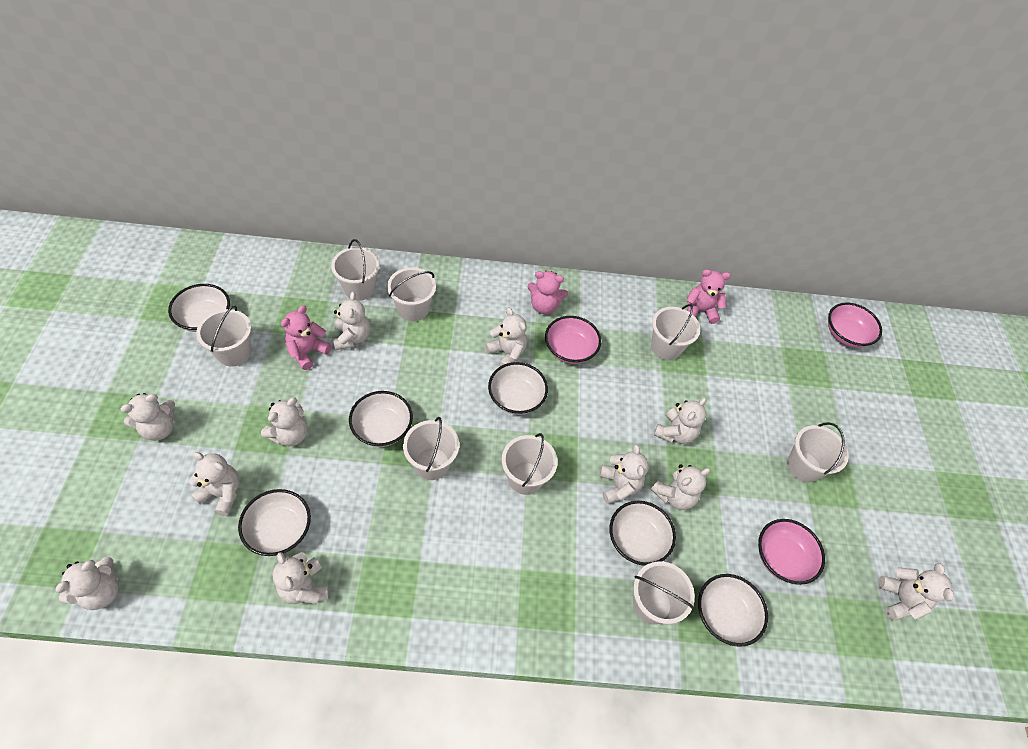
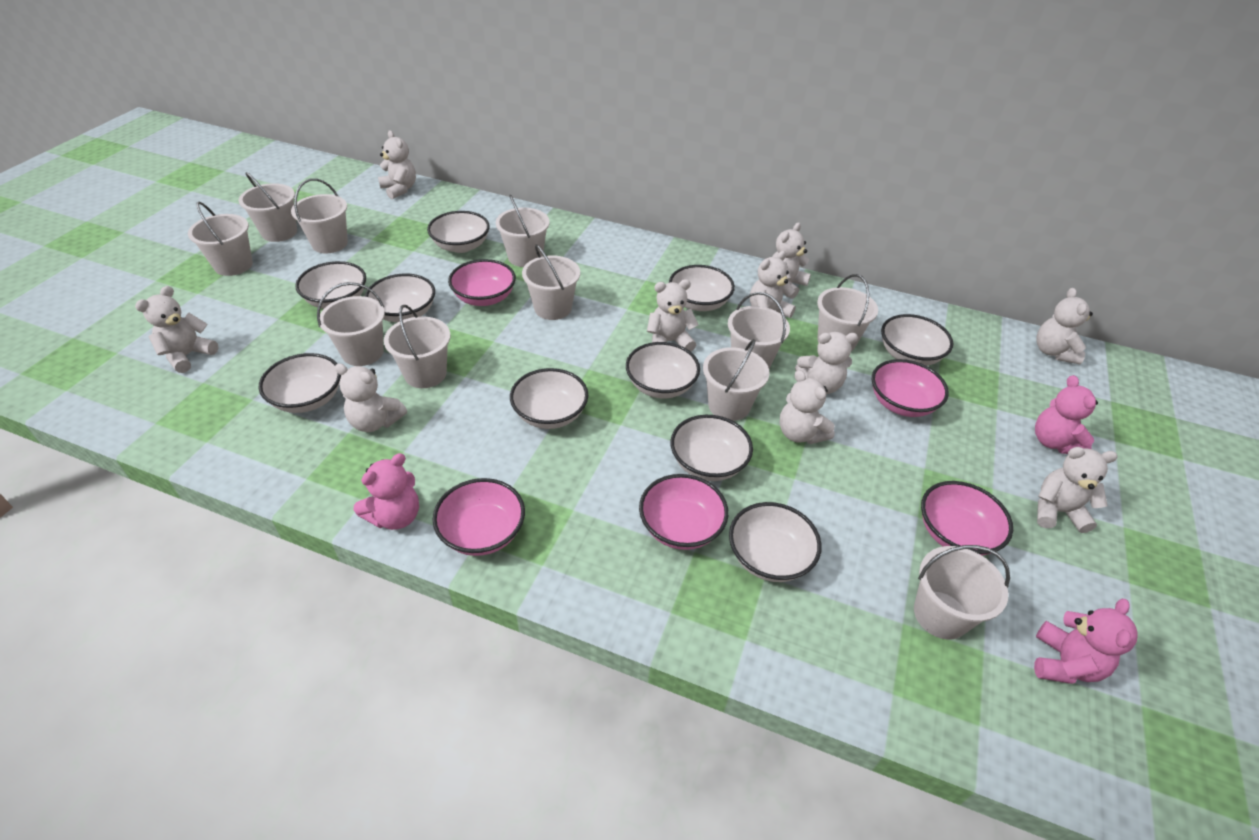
pink bowl: 3 -> 5
white bowl: 6 -> 10
white bucket: 8 -> 11
white teddy bear: 11 -> 10

